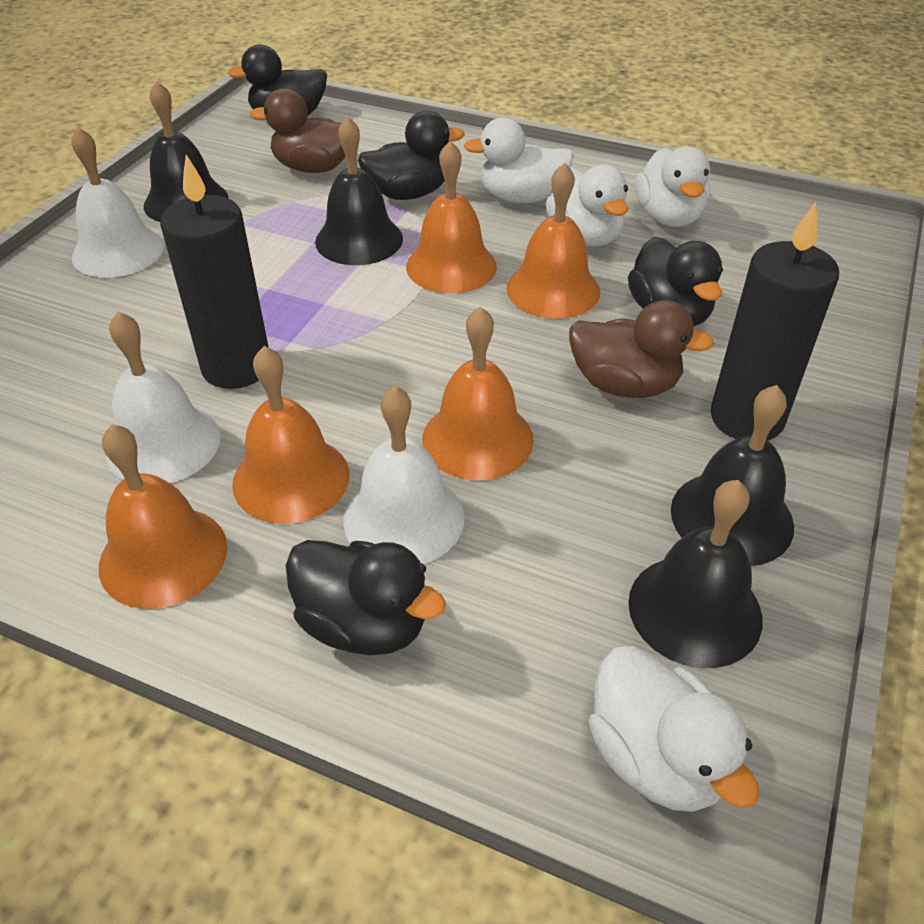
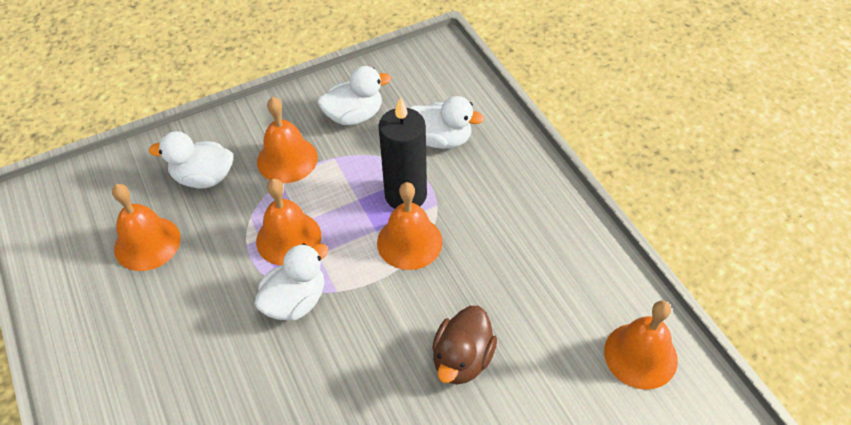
black bell: 4 -> 0
black candle: 2 -> 1
black duck: 4 -> 0
brown duck: 2 -> 1
white bell: 3 -> 0

